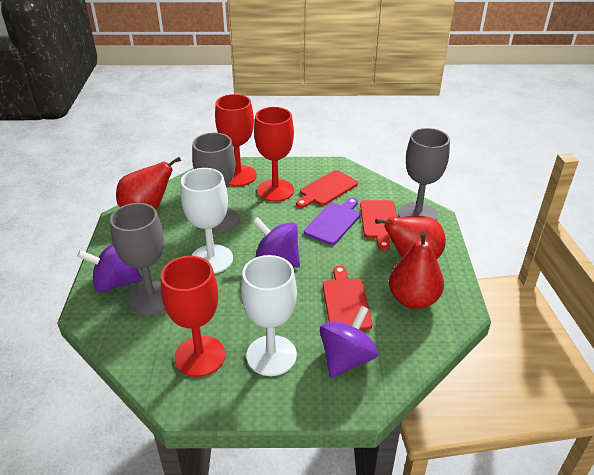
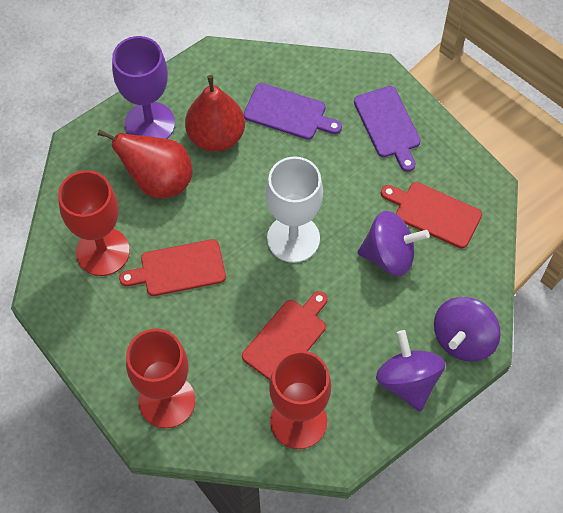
grey goblet: 3 -> 0
purple cutting board: 1 -> 2
purple goblet: 0 -> 1
red pear: 3 -> 2
white goblet: 2 -> 1

